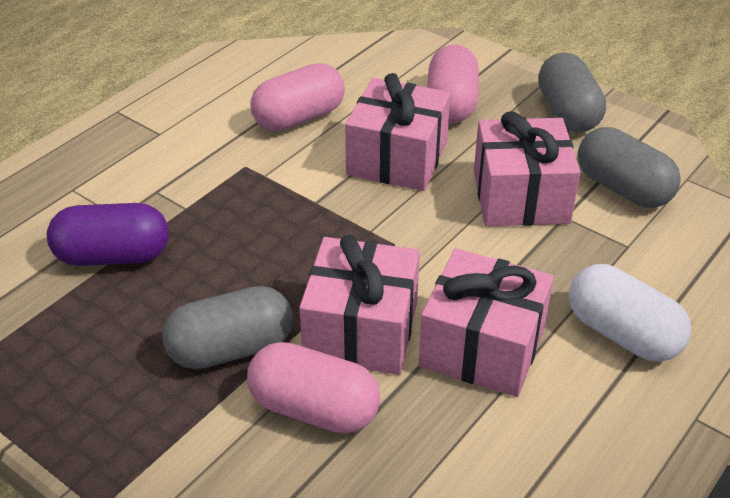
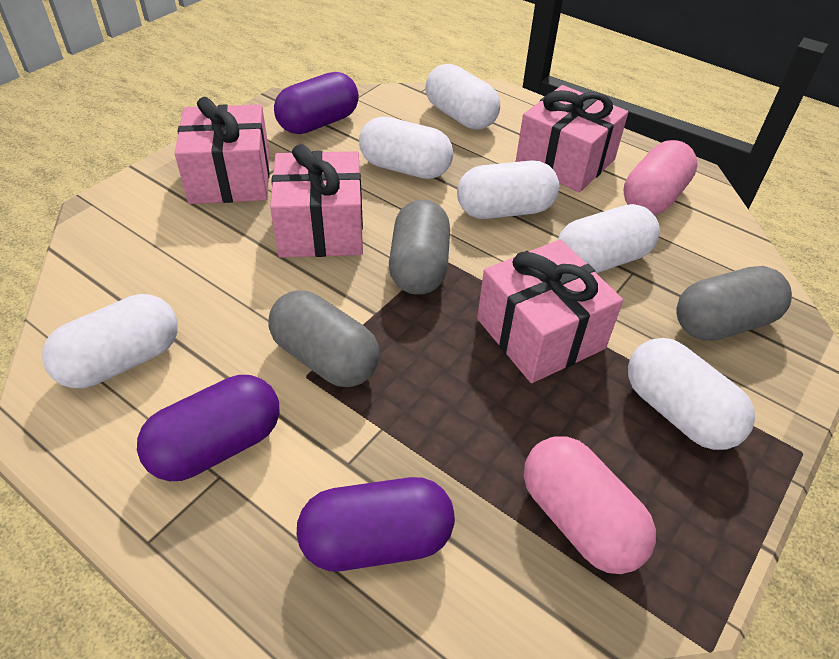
pink capsule: 3 -> 2
purple capsule: 1 -> 3
white capsule: 1 -> 6

